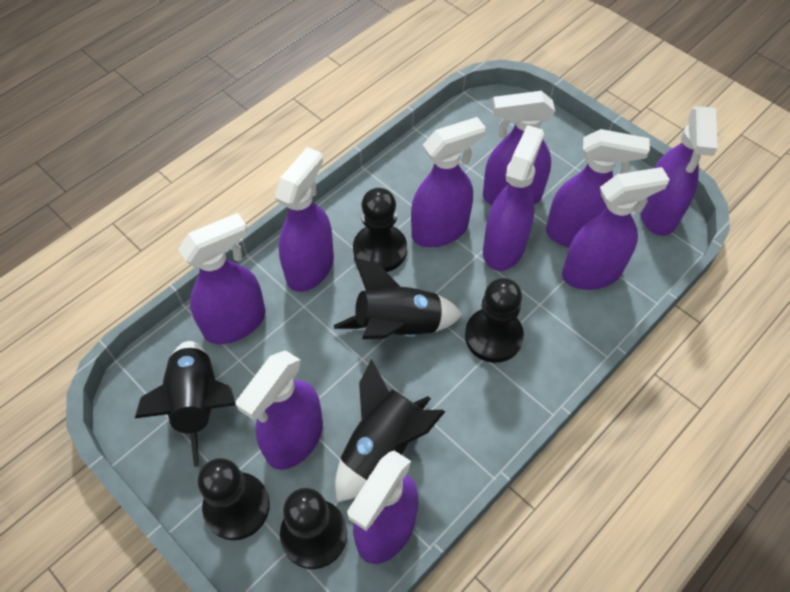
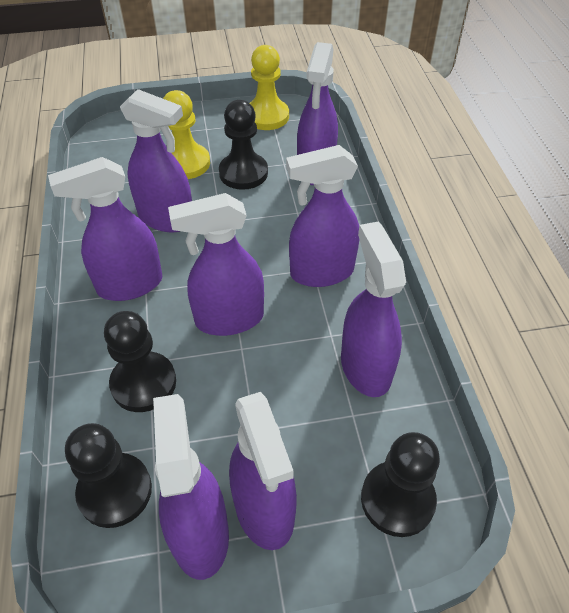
black rocket: 3 -> 0
purple spray bottle: 10 -> 8
yellow pawn: 0 -> 2

